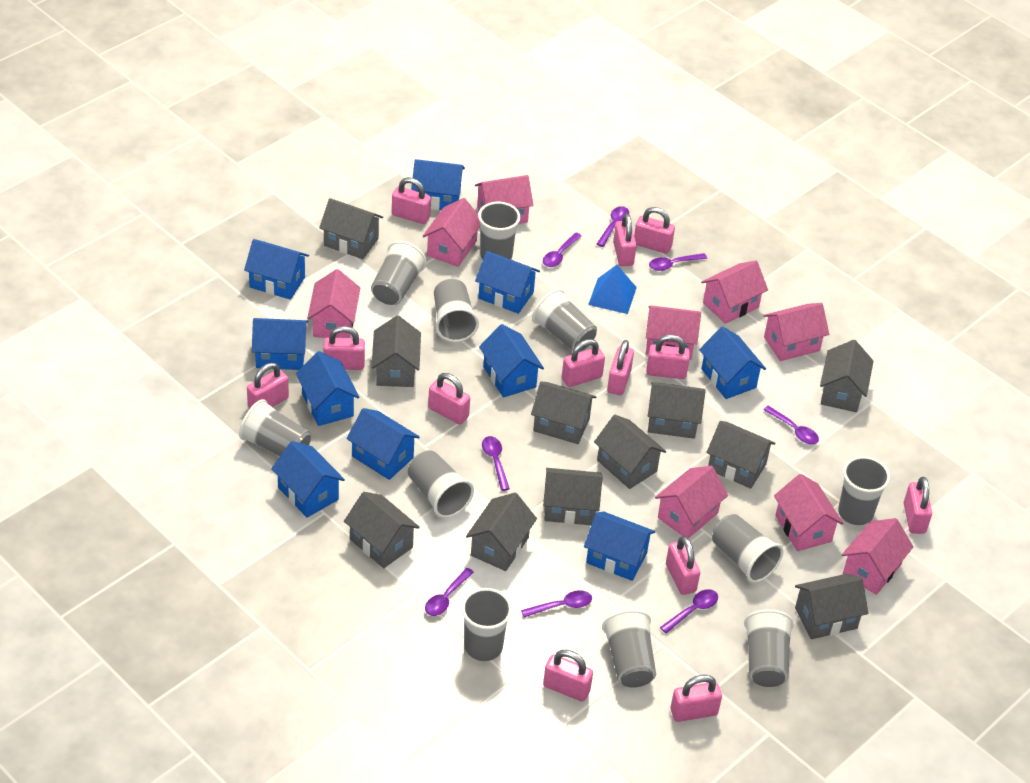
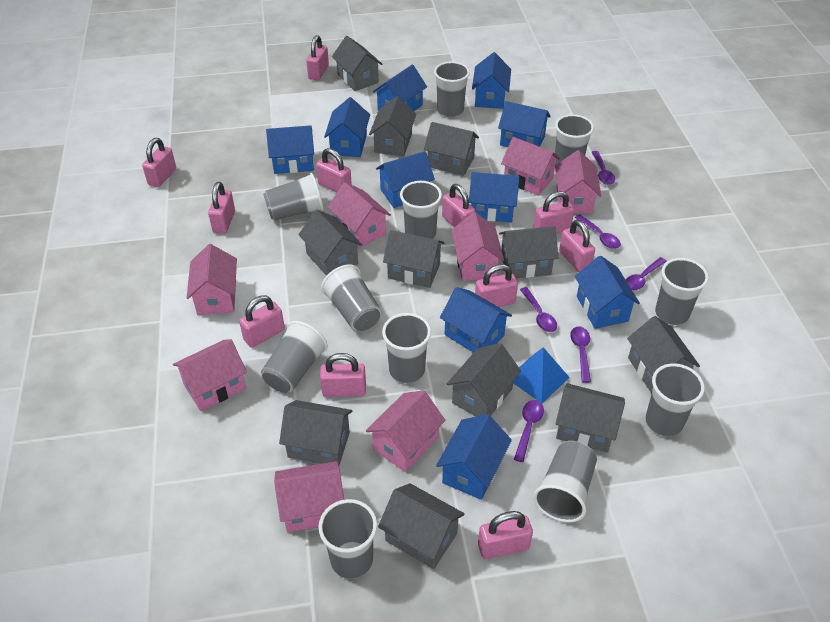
pink house: 9 -> 8
pink padlock: 13 -> 11
purple spoon: 8 -> 6

